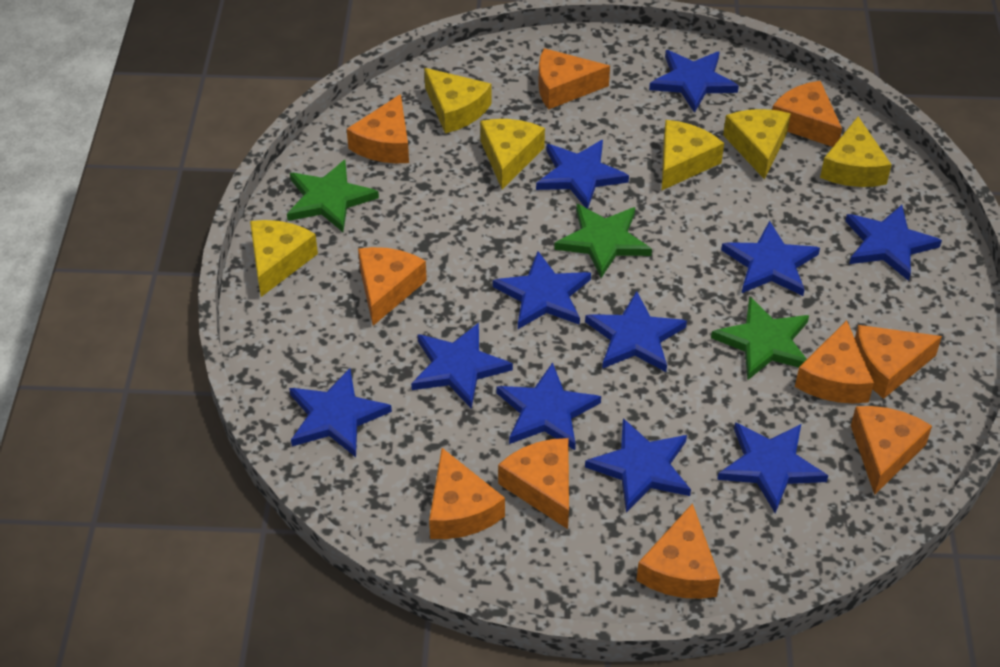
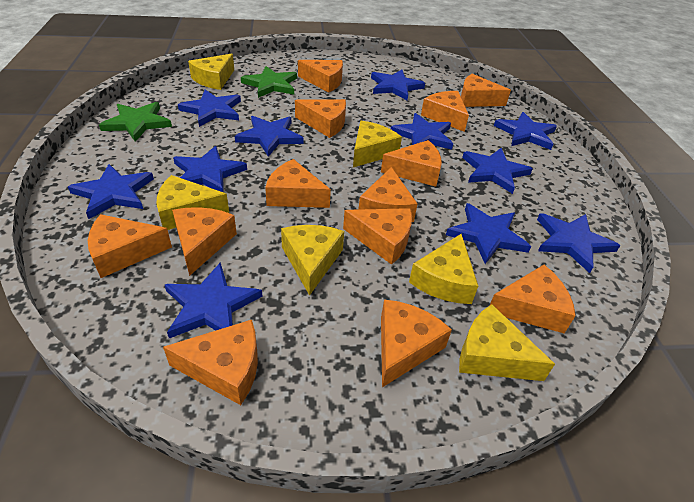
green star: 3 -> 2
orange cheese: 10 -> 13

